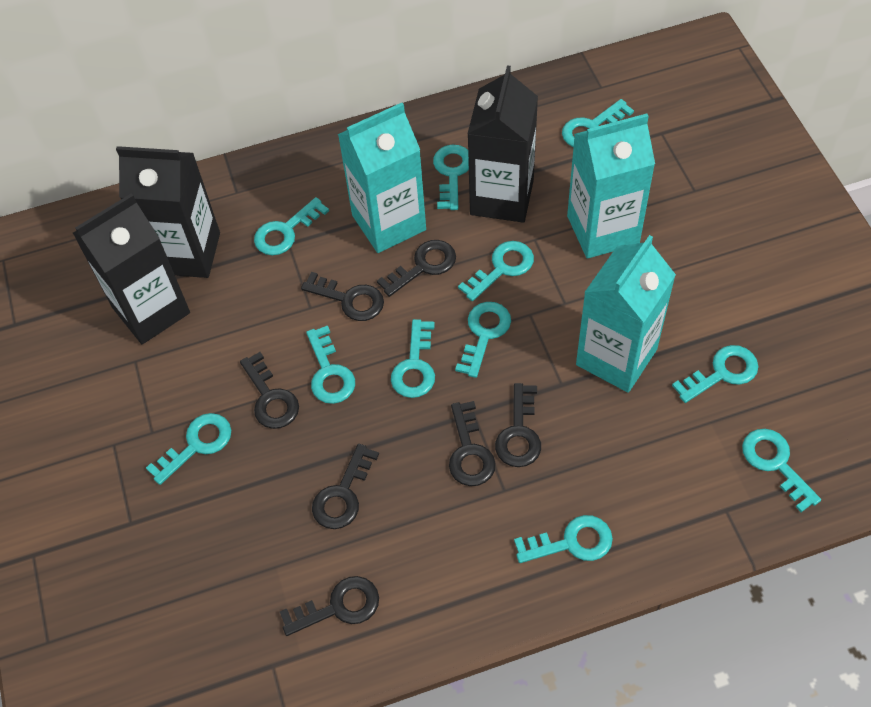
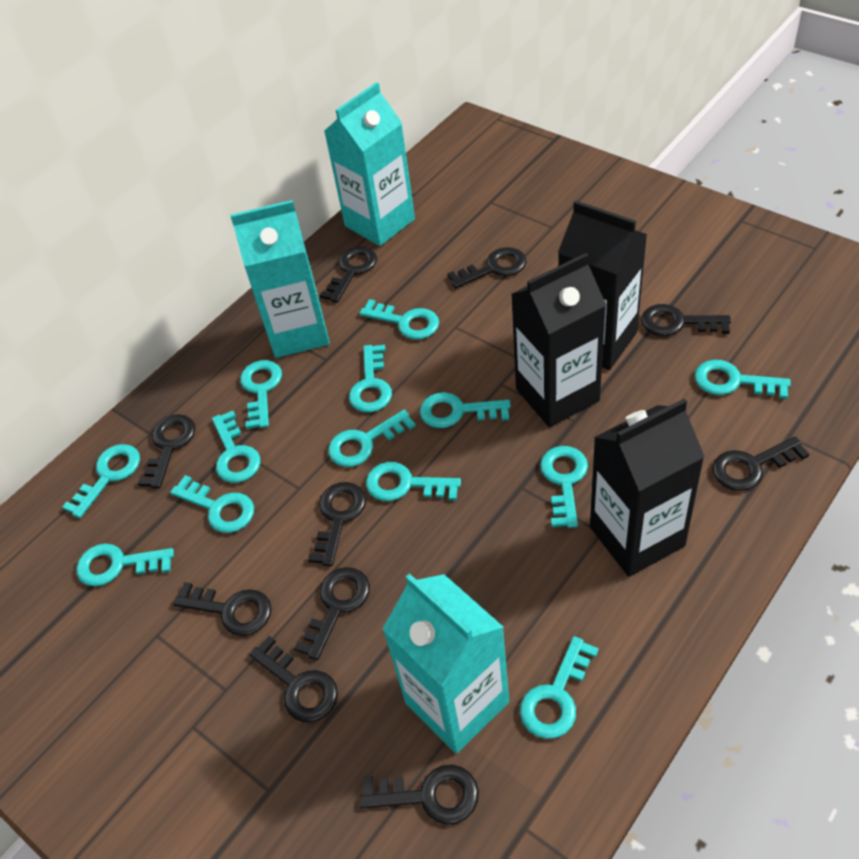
black key: 7 -> 10
turquoise key: 11 -> 13

